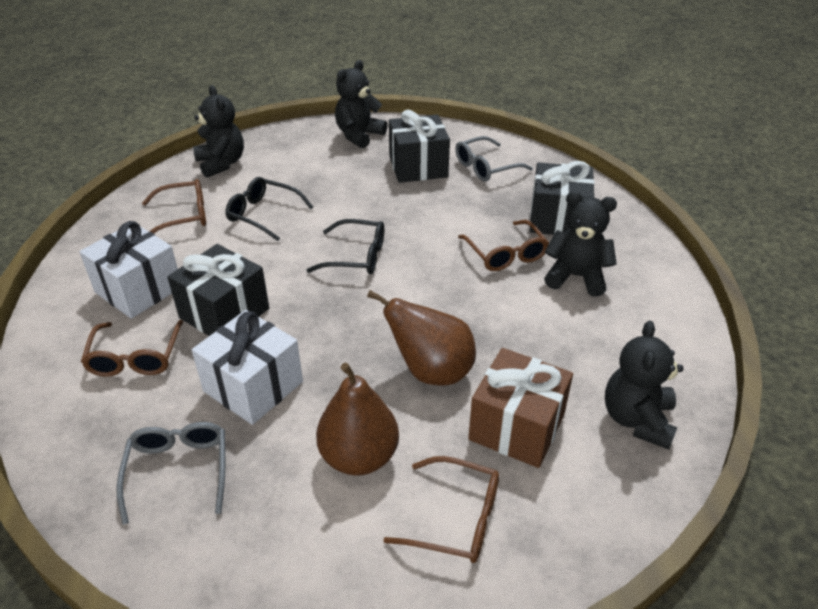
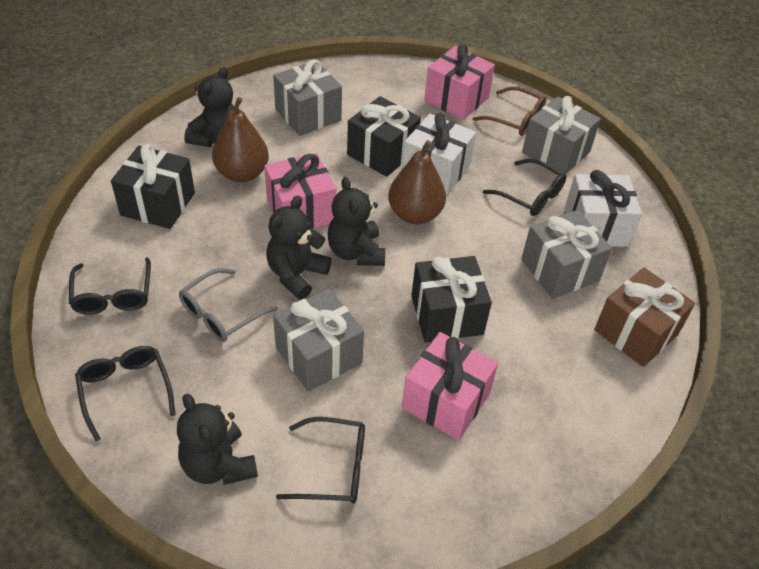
black glasses: 2 -> 4
brown glasses: 4 -> 1
grey gift: 0 -> 4
grey glasses: 2 -> 1
pink gift: 0 -> 3

